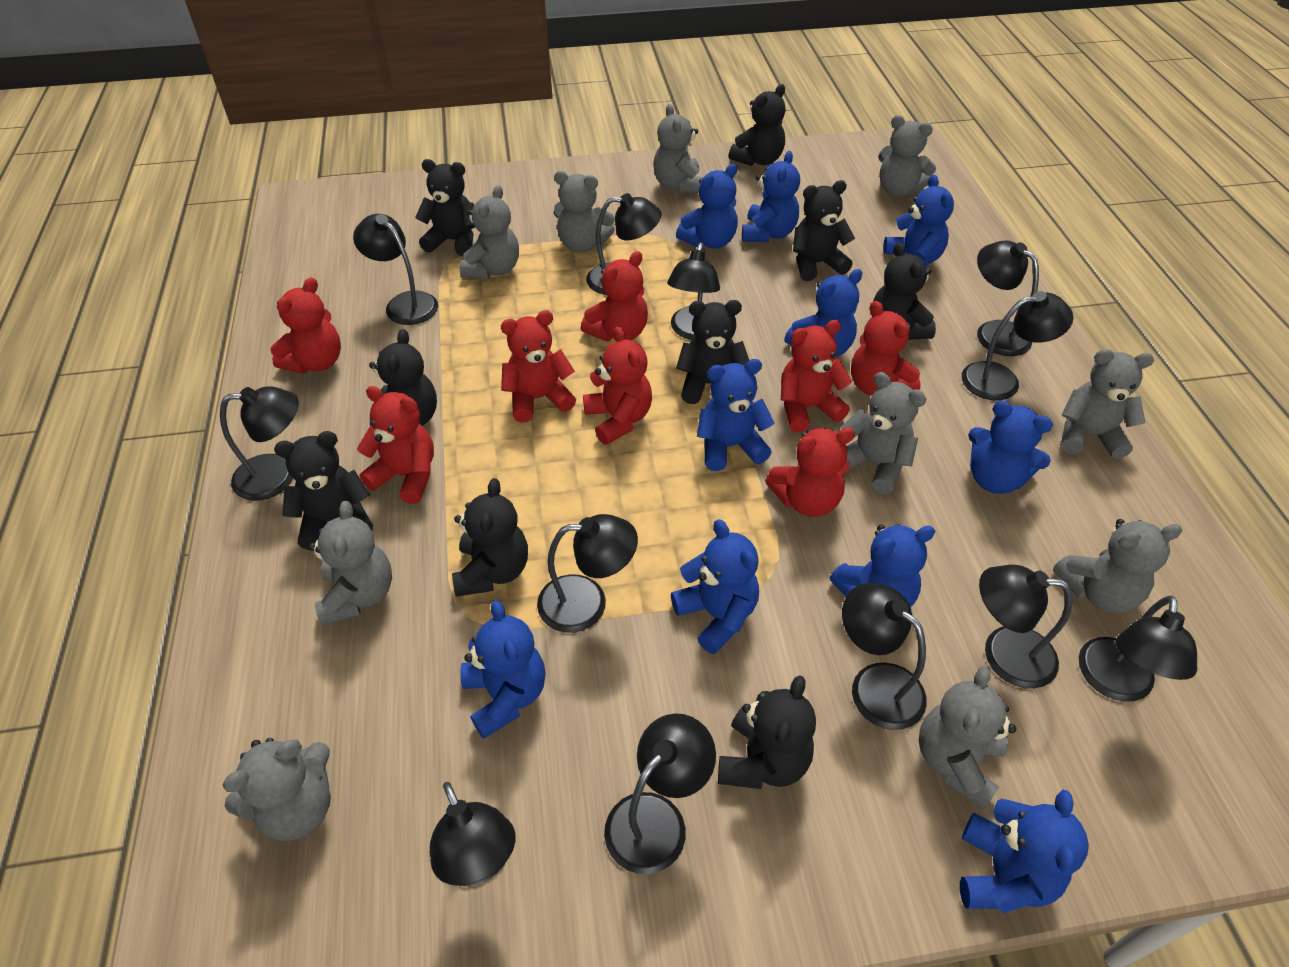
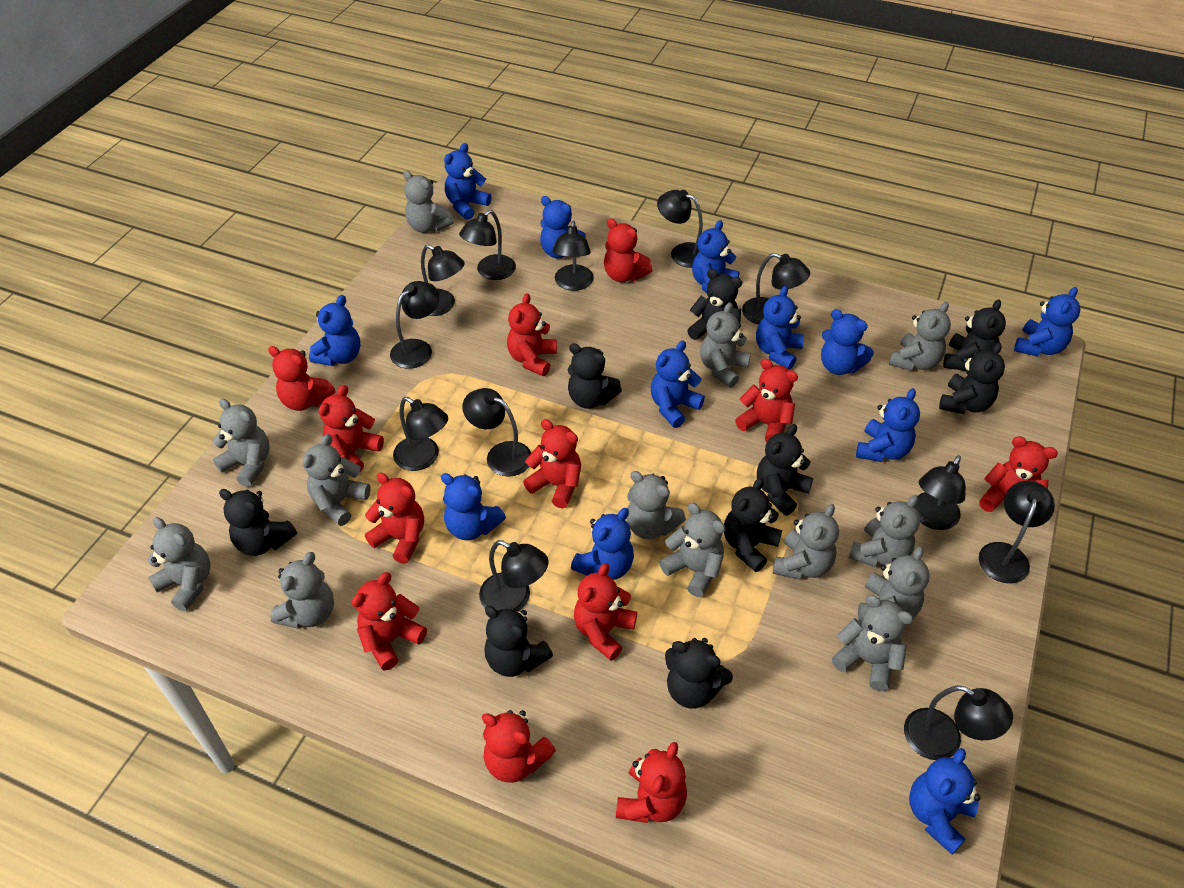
blue teddy bear: 10 -> 12
grey teddy bear: 10 -> 13
red teddy bear: 8 -> 12

